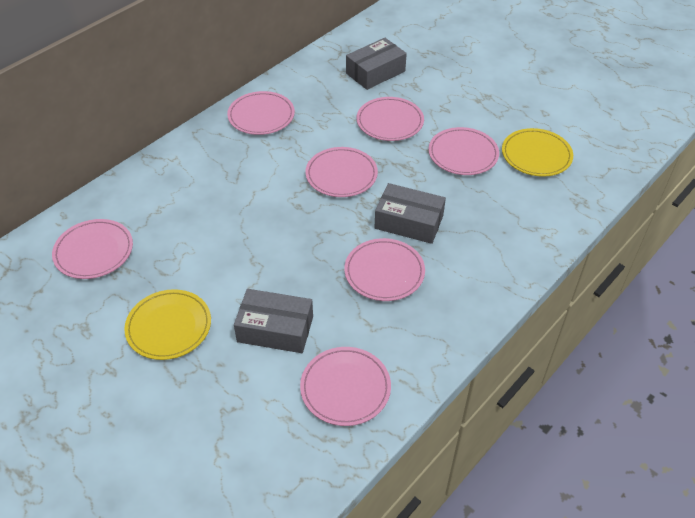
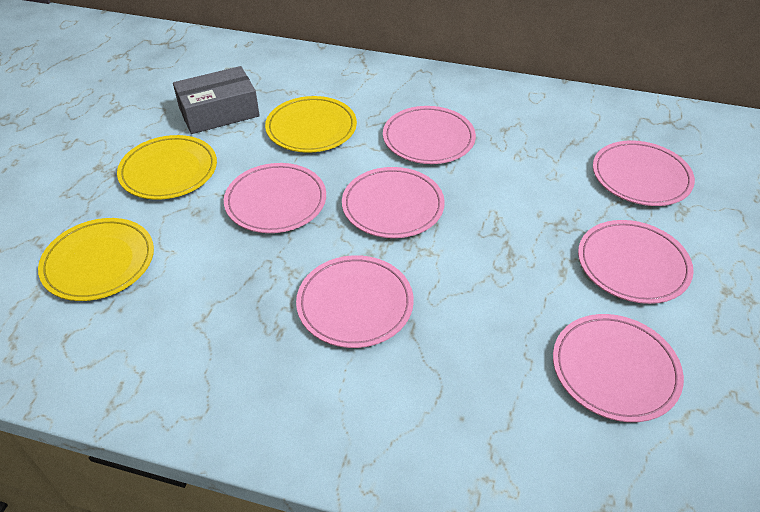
grey box: 3 -> 1
yellow plate: 2 -> 3

